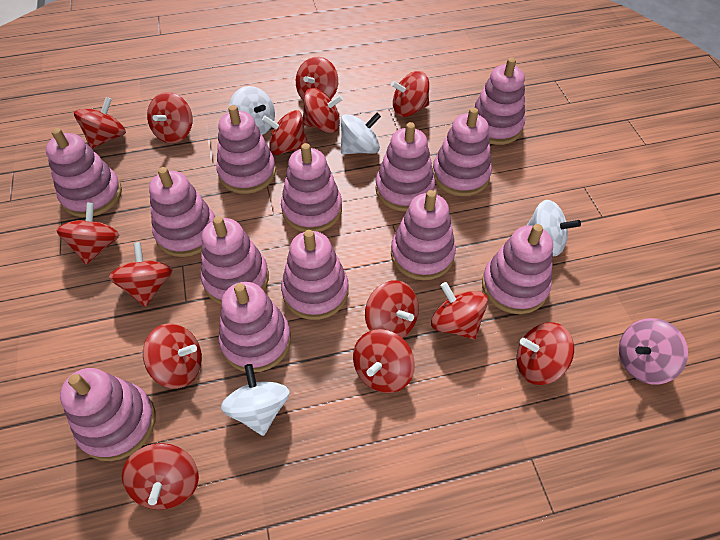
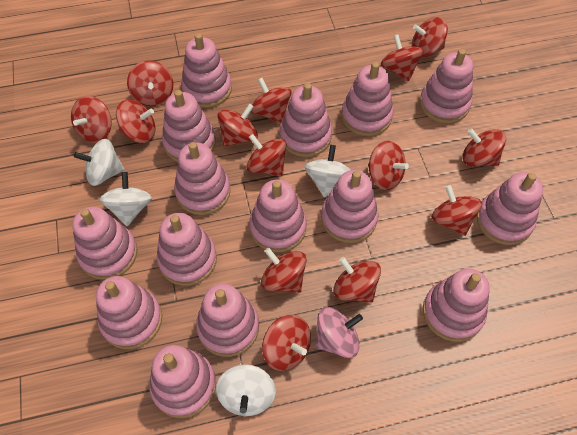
pink stacking toy: 13 -> 15

